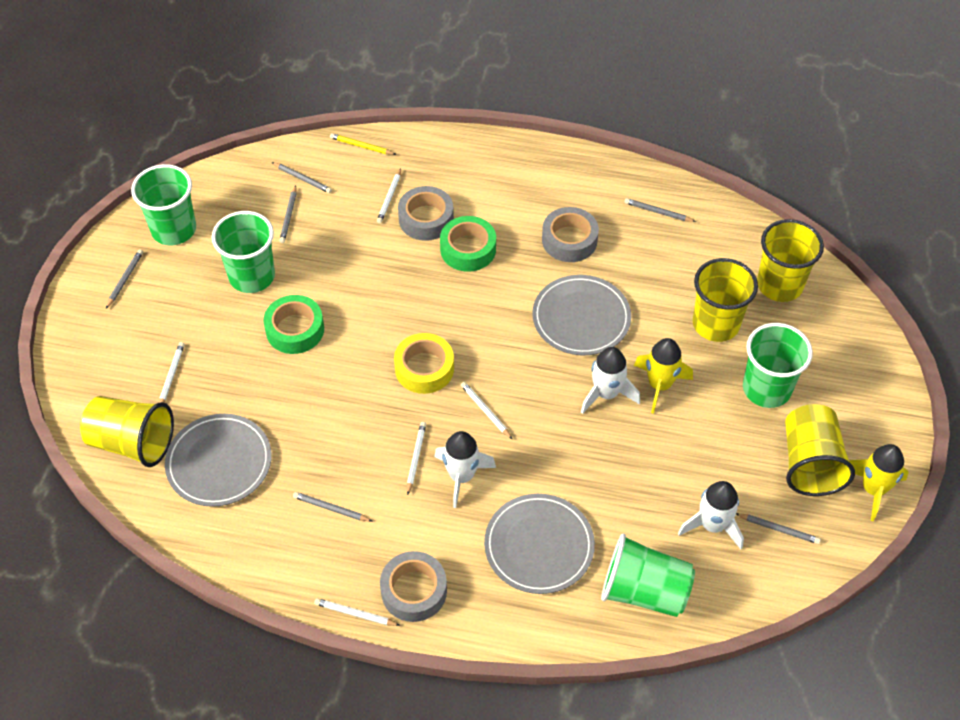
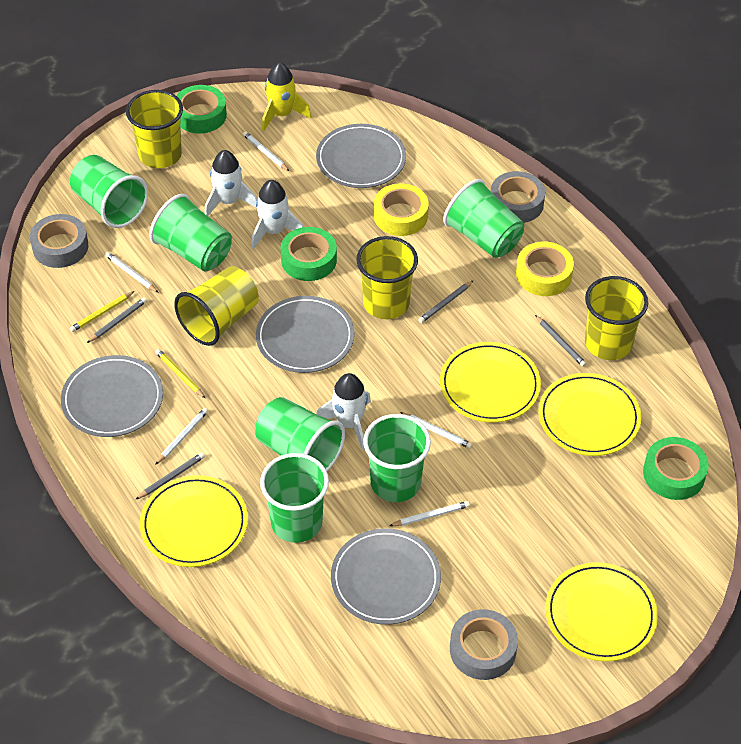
green cup: 4 -> 6
green tape: 2 -> 3
grey pencil: 6 -> 4
grey plate: 3 -> 4
yellow pencil: 1 -> 2
yellow plate: 0 -> 4
yellow rocket: 2 -> 1
yellow tape: 1 -> 2

